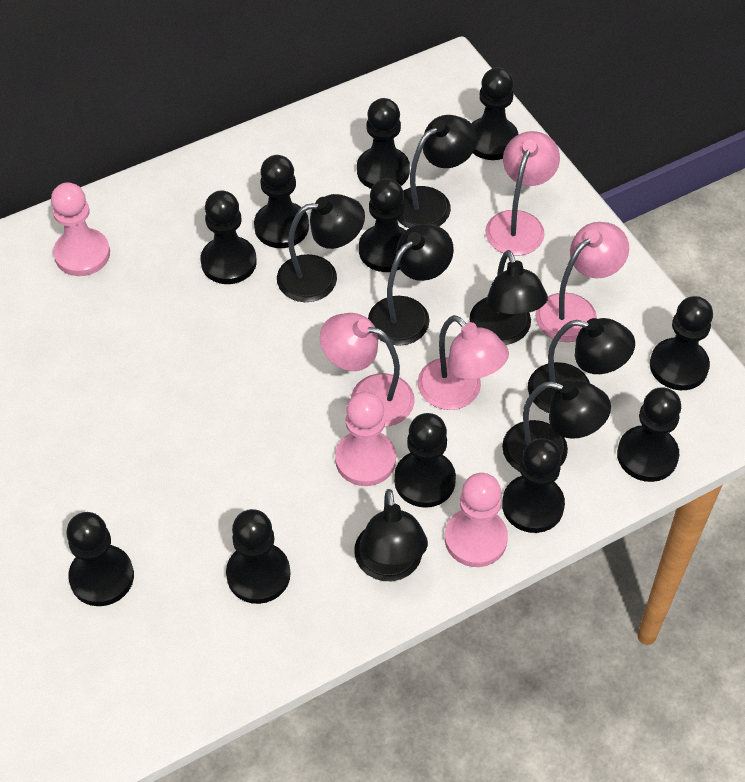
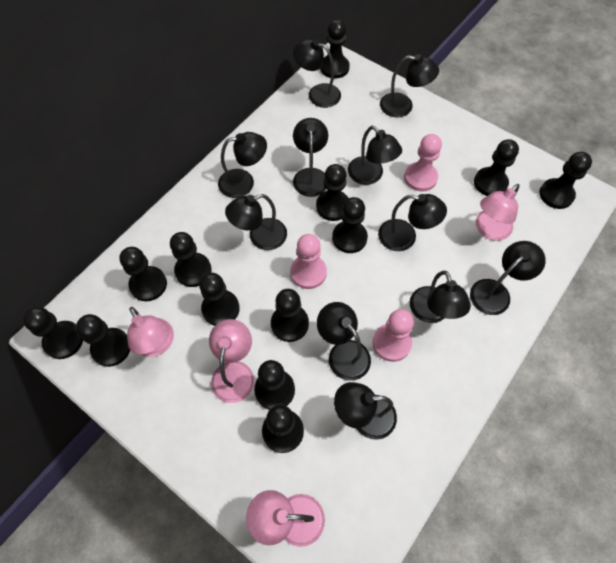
black lamp: 7 -> 11
black pawn: 11 -> 13

